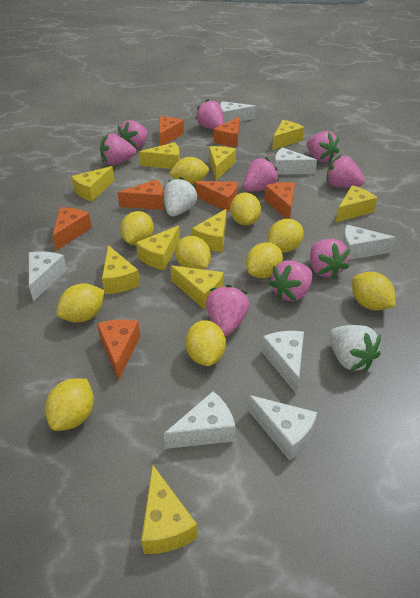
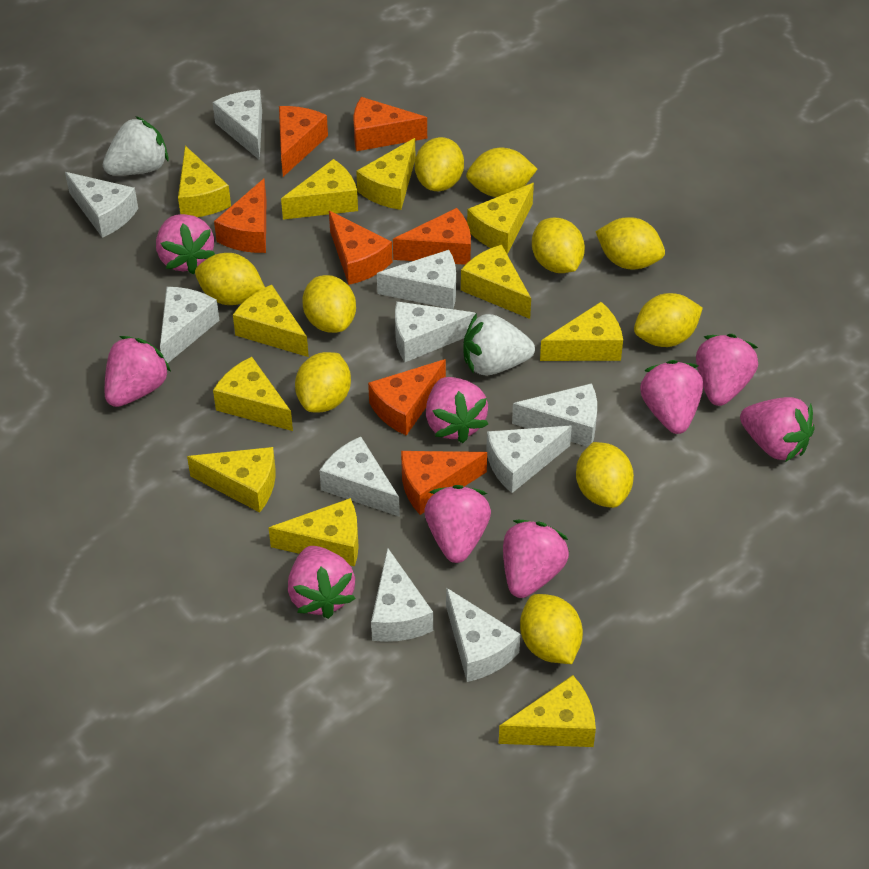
white cheese: 7 -> 10
yellow cheese: 10 -> 11

